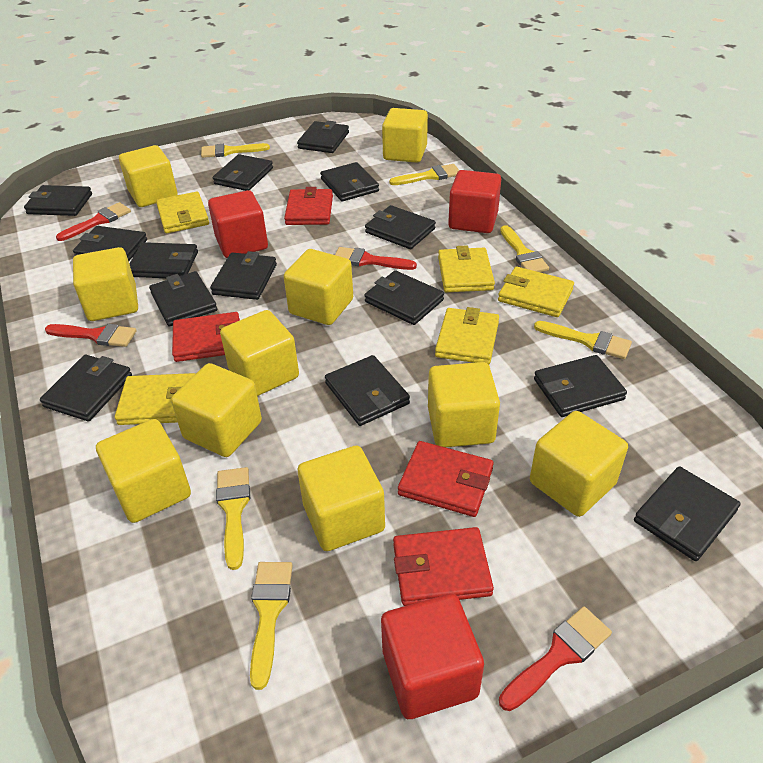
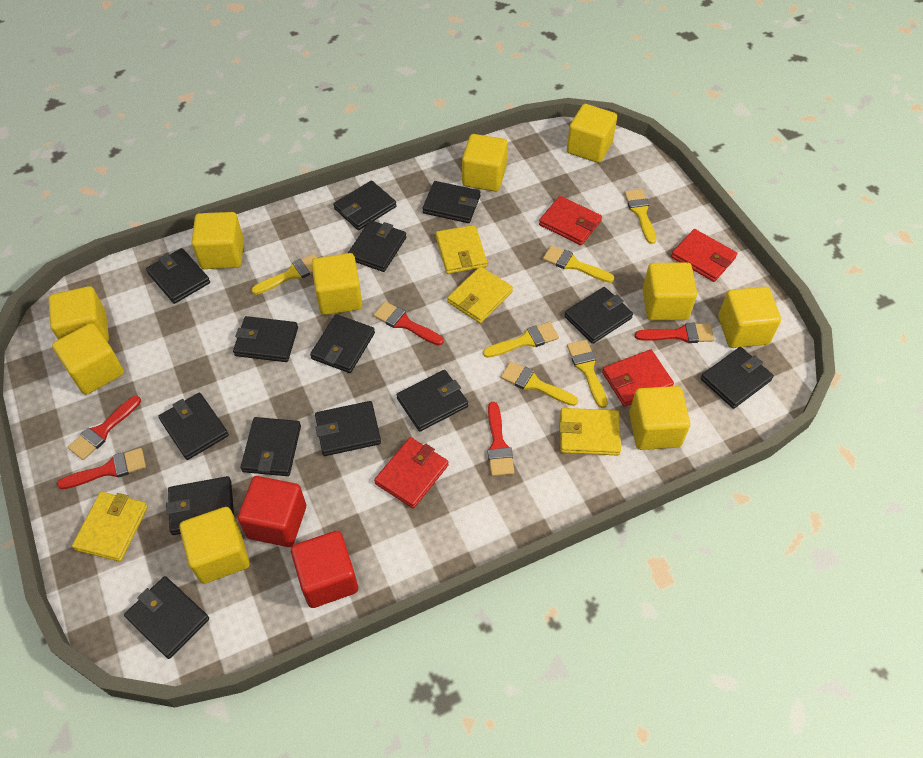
red brush: 4 -> 5
red cube: 3 -> 2
yellow wallet: 5 -> 4

